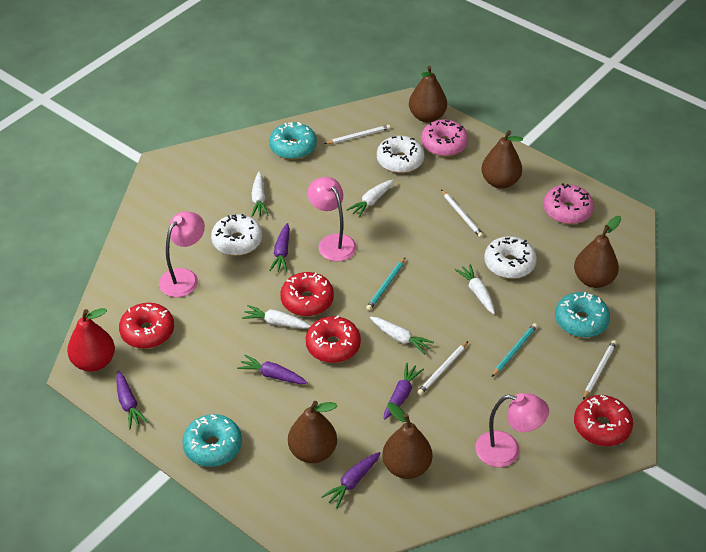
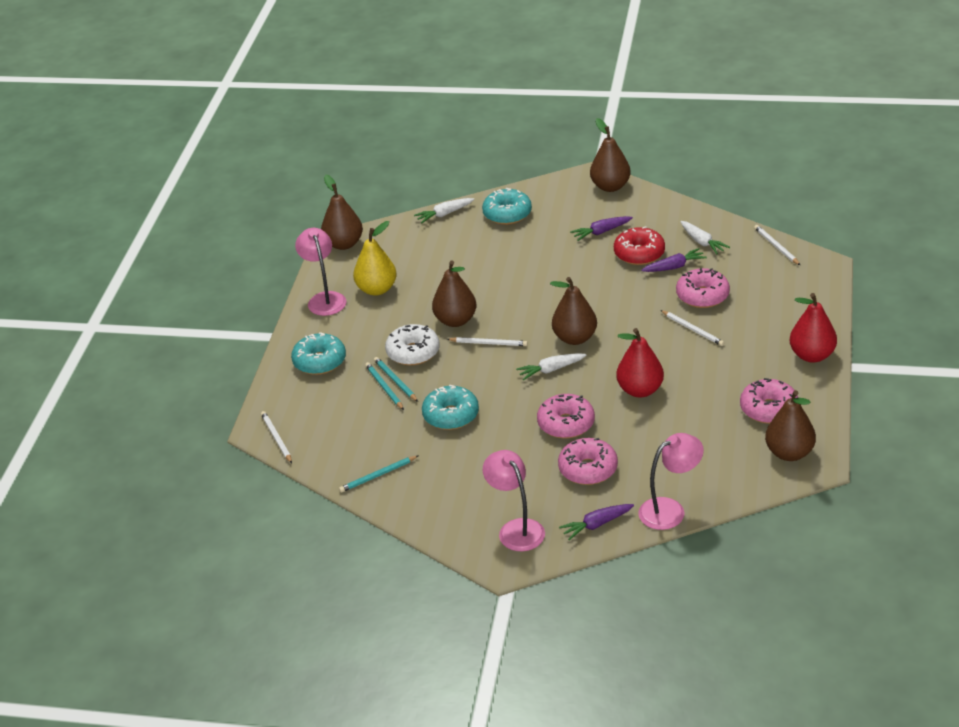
pink donut: 2 -> 4
purple carrot: 5 -> 3
red donut: 4 -> 1
red pear: 1 -> 2
turquoise pencil: 2 -> 3
white carrot: 5 -> 3
white donut: 3 -> 1
yellow pear: 0 -> 1

